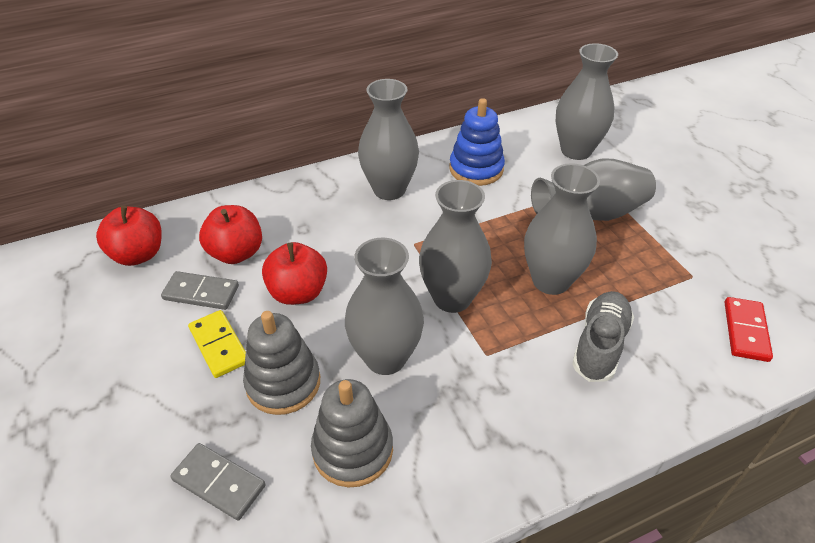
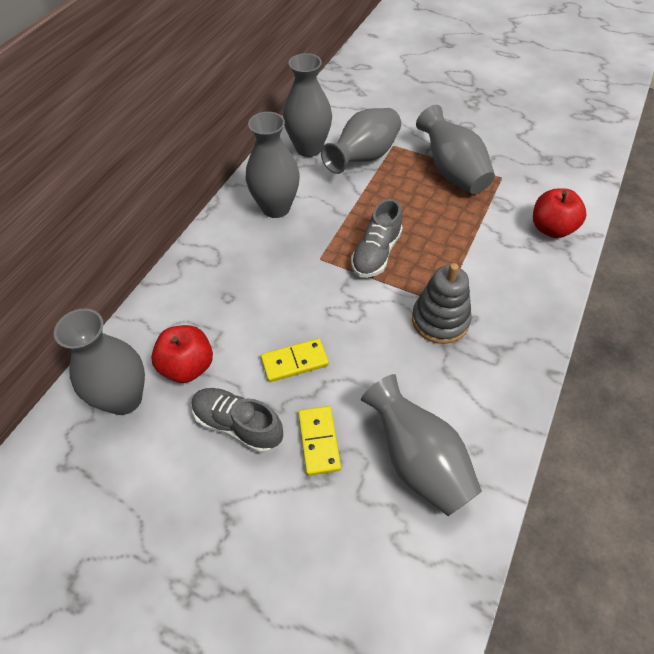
blue stacking toy: 1 -> 0
grey domino: 2 -> 0
grey shoe: 1 -> 2
grey stacking toy: 2 -> 1
red apple: 3 -> 2
red domino: 1 -> 0
yellow domino: 1 -> 2

